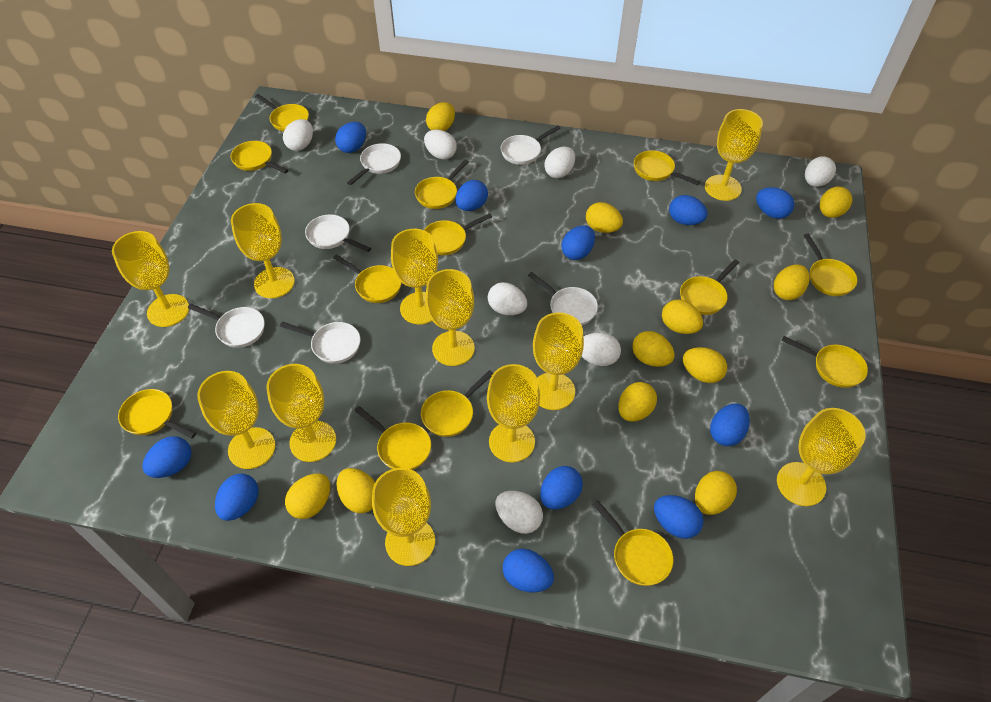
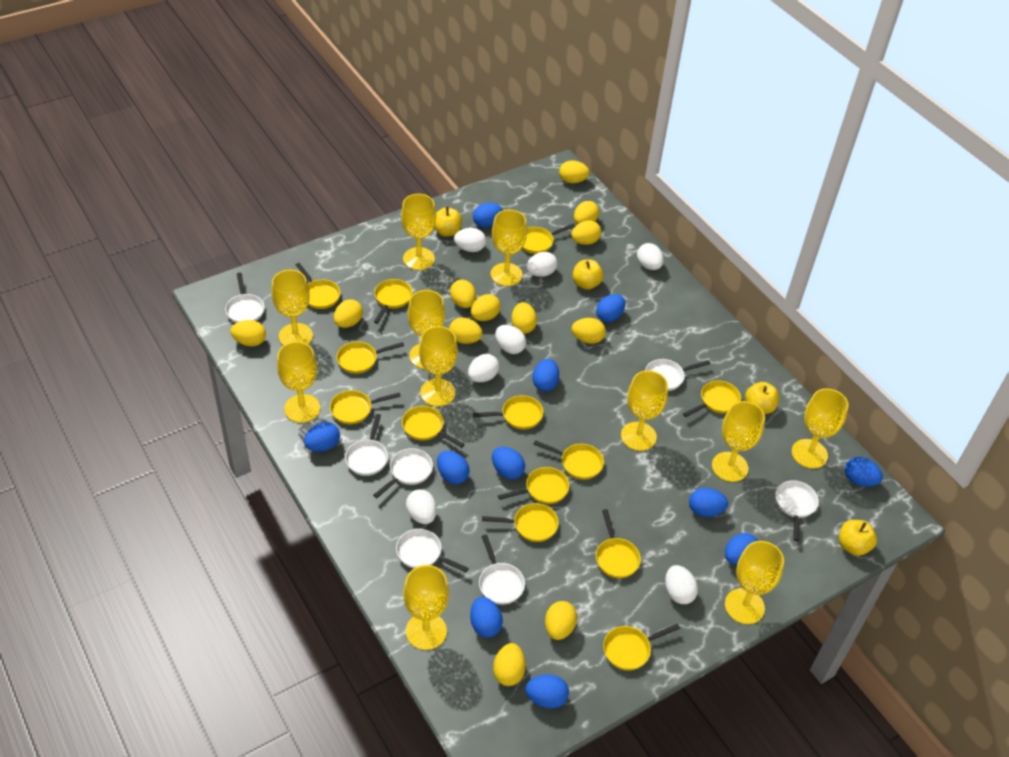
white pan: 6 -> 7
yellow apple: 0 -> 4
yellow egg: 11 -> 12

